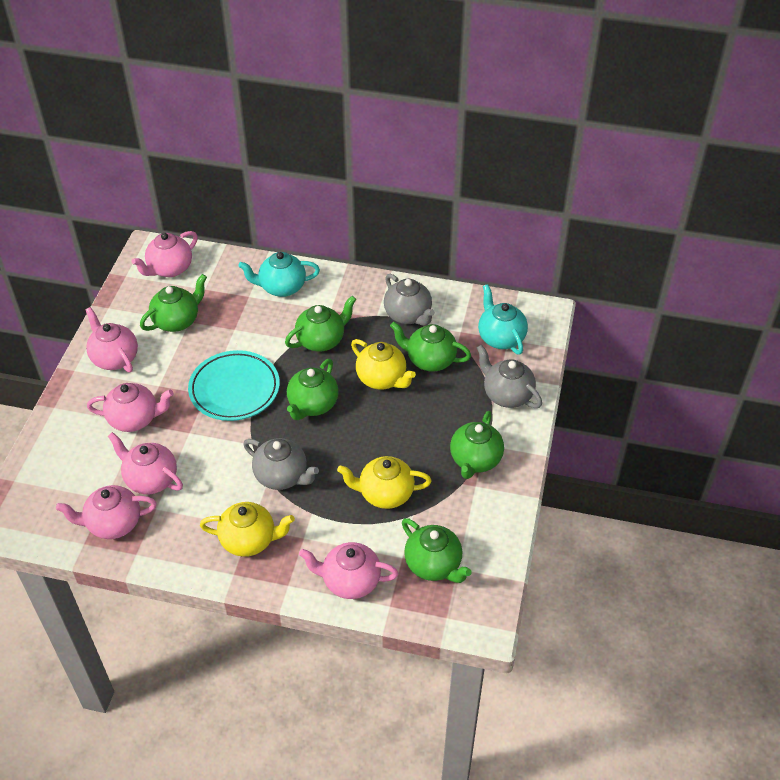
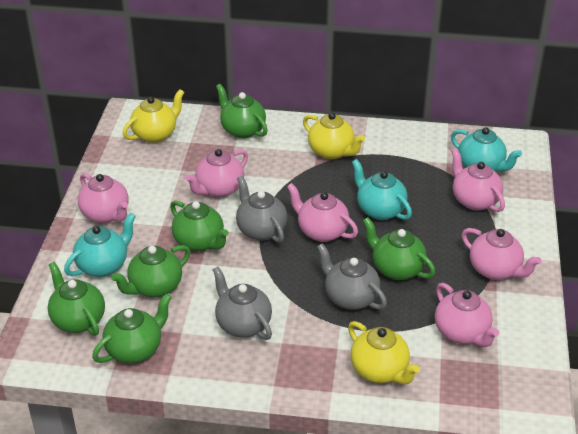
turquoise plate: 1 -> 0
turquoise teapot: 2 -> 3

